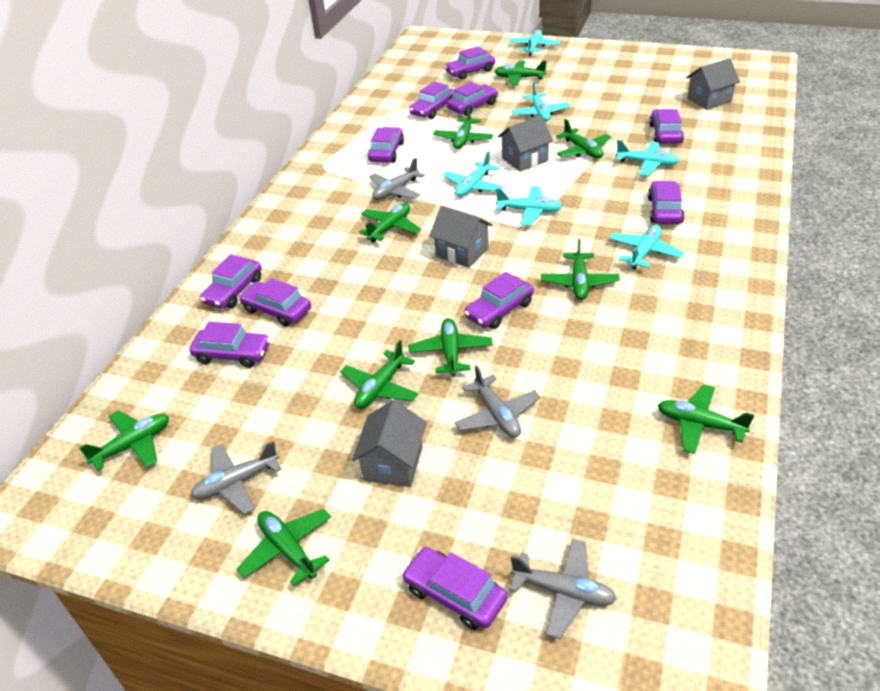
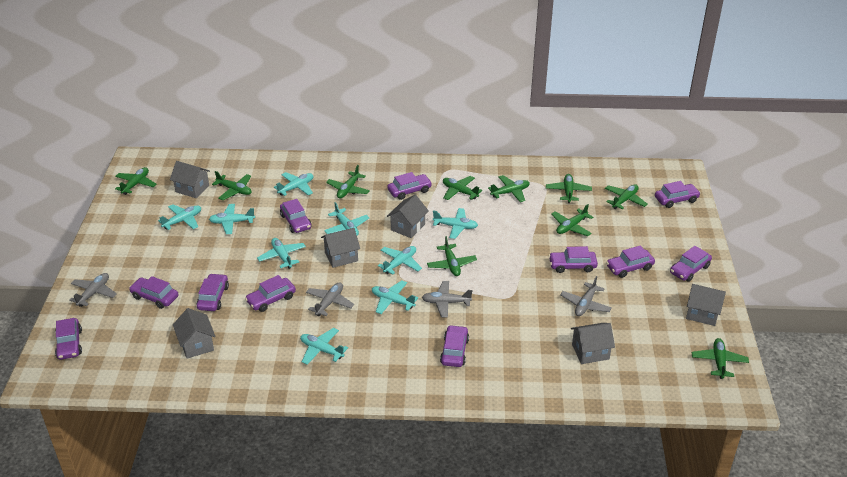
grey house: 4 -> 6
turquoise plane: 6 -> 9

